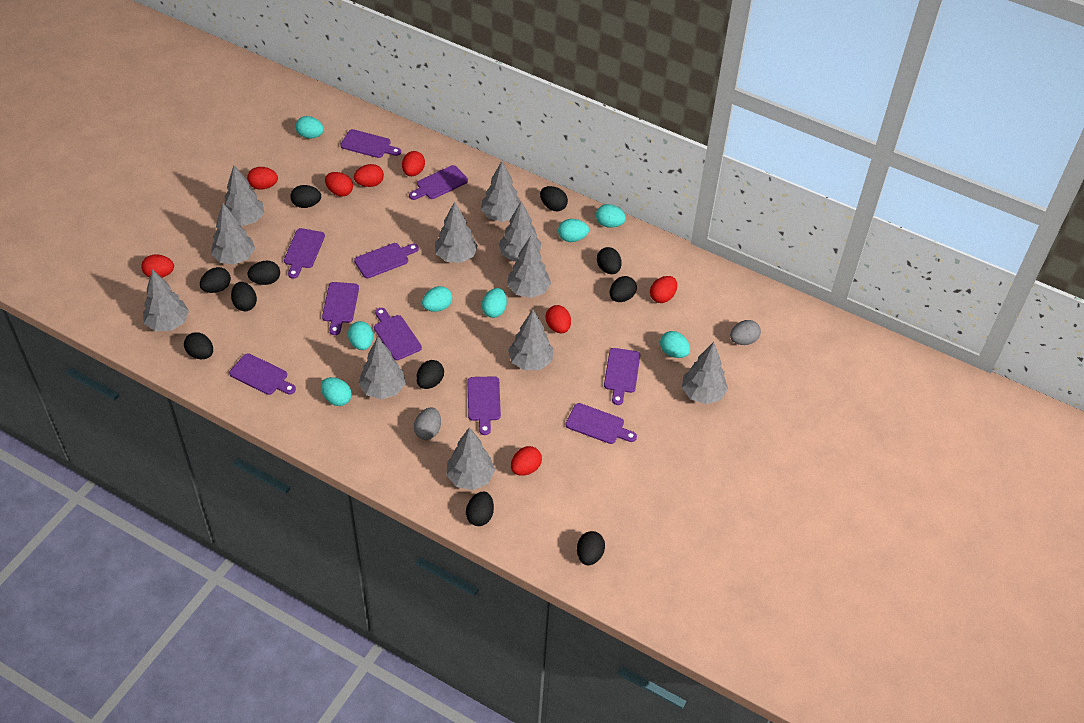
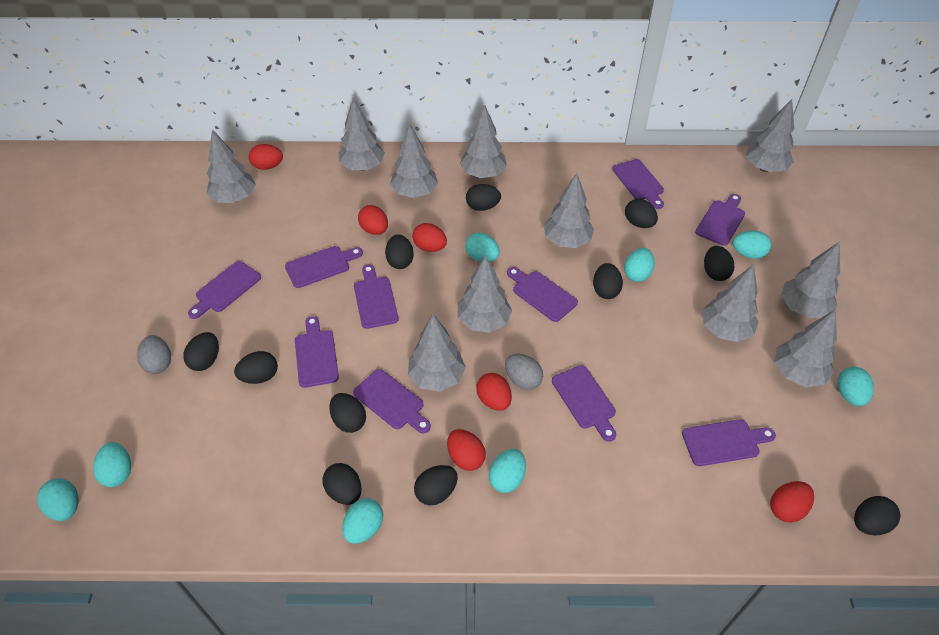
red egg: 8 -> 6

